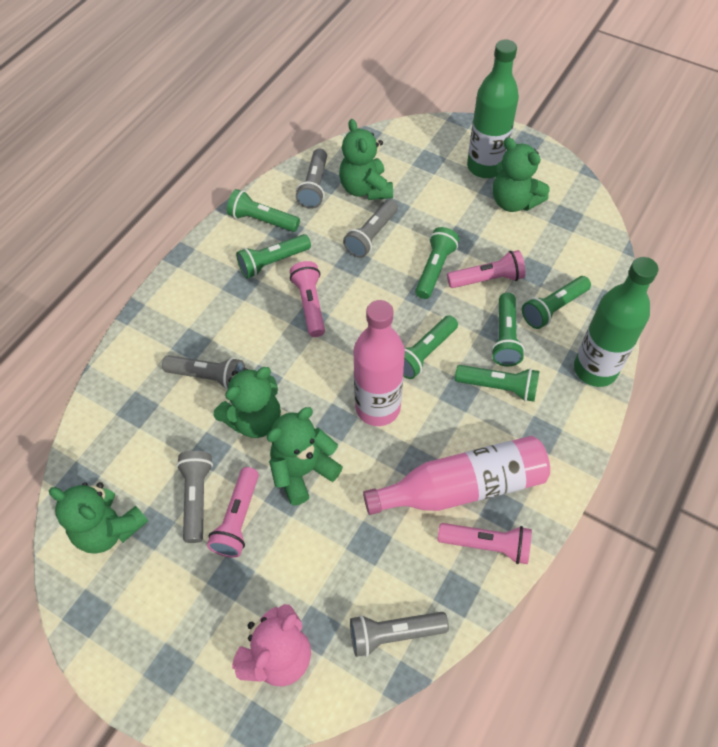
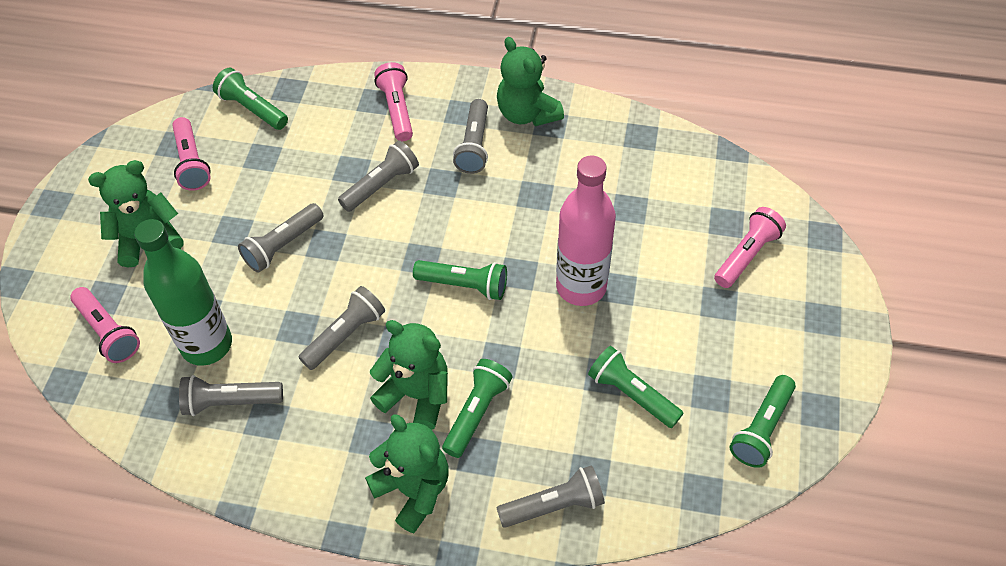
green bottle: 2 -> 1
green flashlight: 7 -> 5
green teddy bear: 5 -> 4
grey flashlight: 5 -> 6
pink bottle: 2 -> 1
pink teddy bear: 1 -> 0

